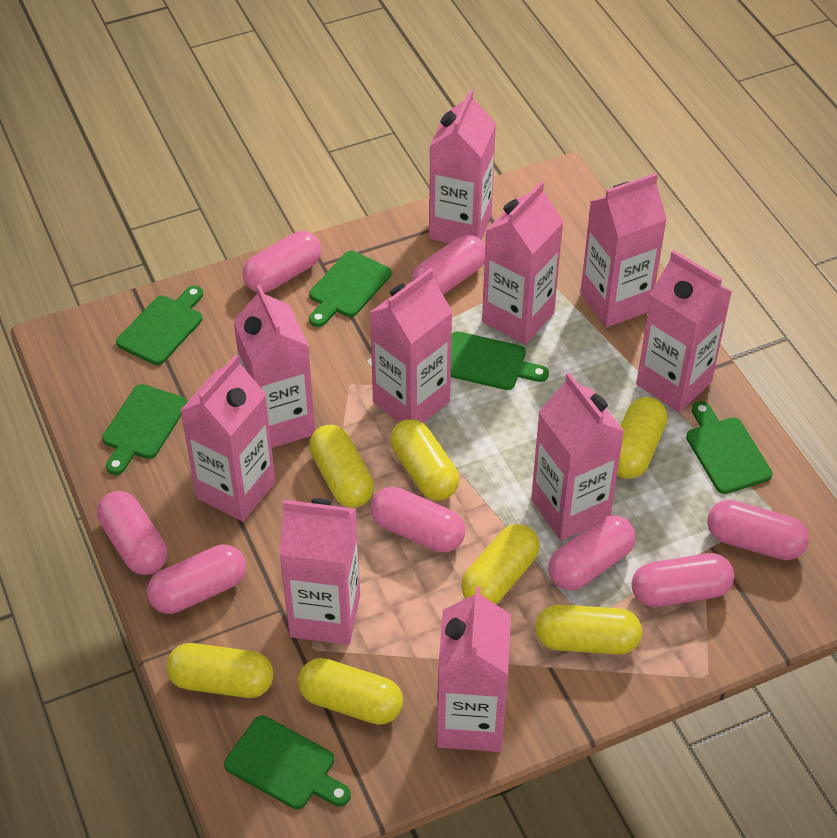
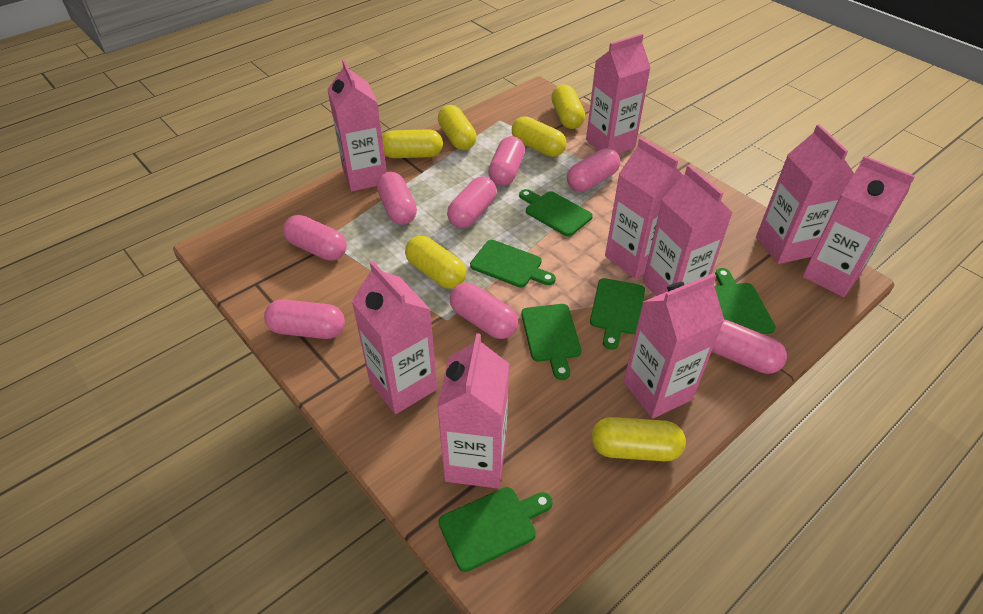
pink carton: 10 -> 9
yellow capsule: 7 -> 6

